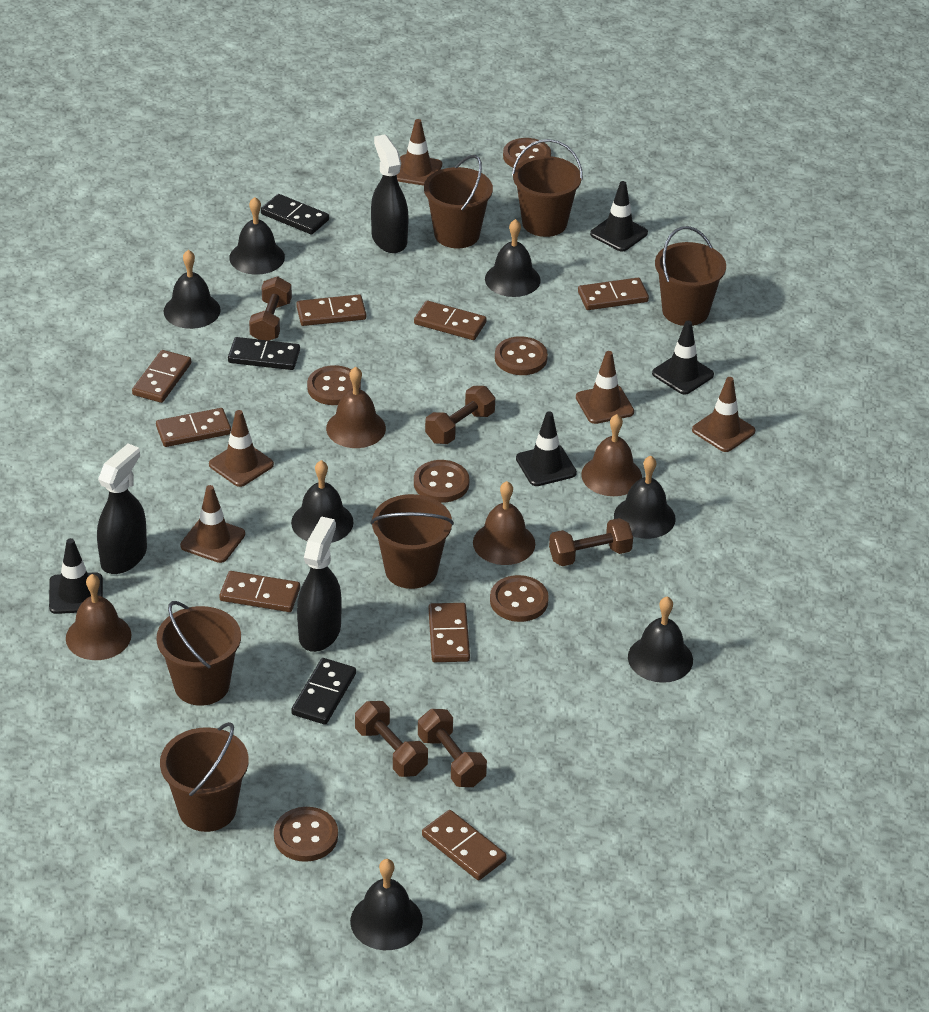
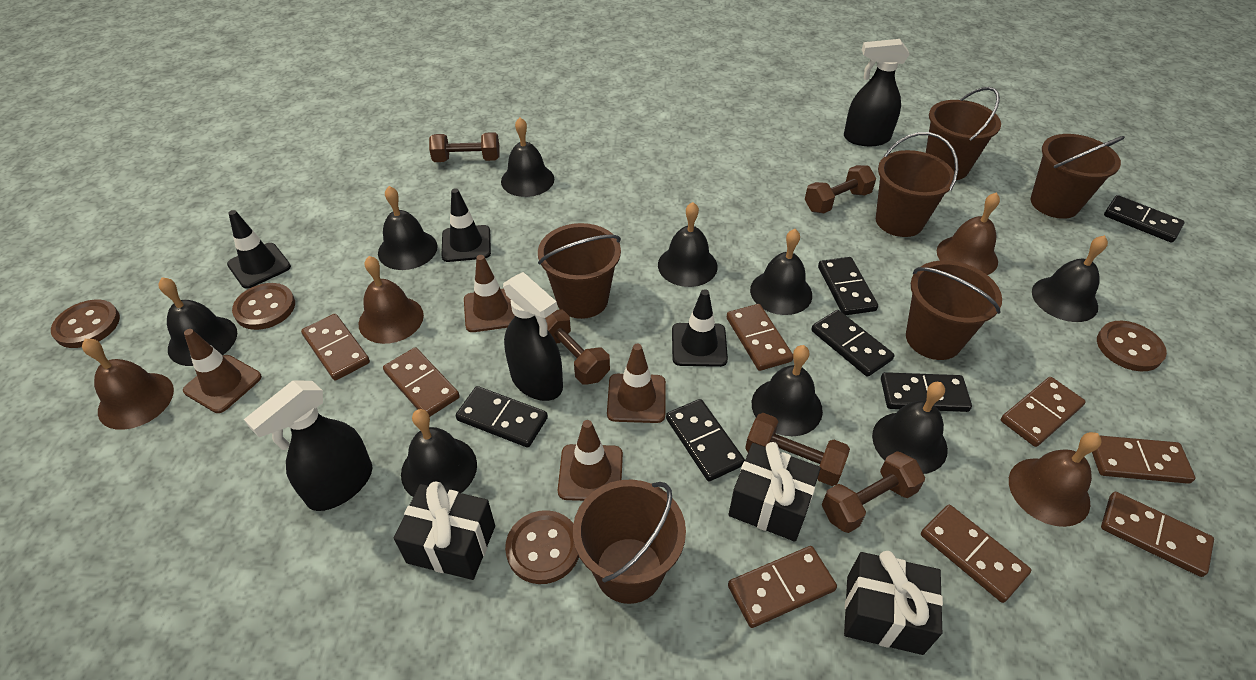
black bell: 7 -> 9
black domino: 3 -> 6
black gift: 0 -> 3
black traffic cone: 4 -> 3
brown button: 6 -> 4
brown traffic cone: 5 -> 4

